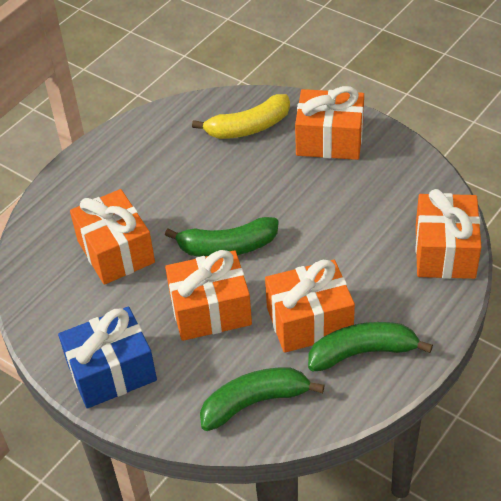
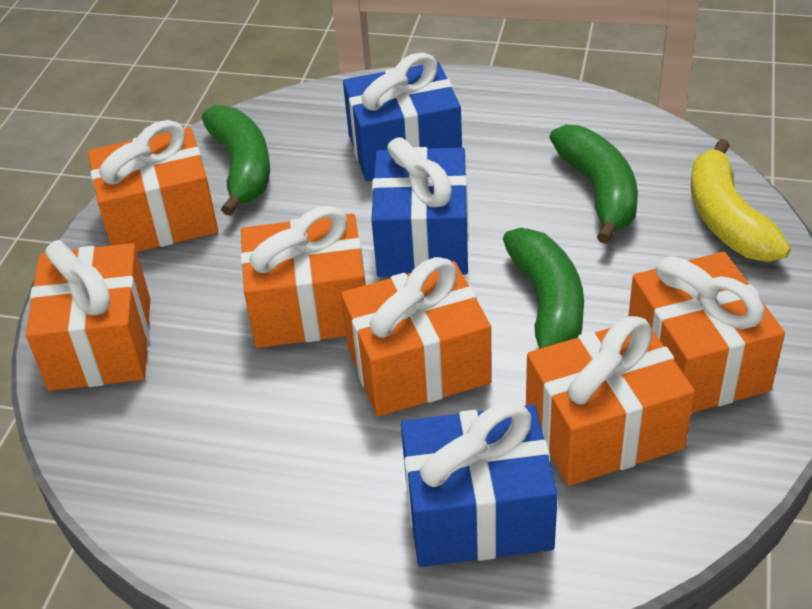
blue gift: 1 -> 3
orange gift: 5 -> 6

